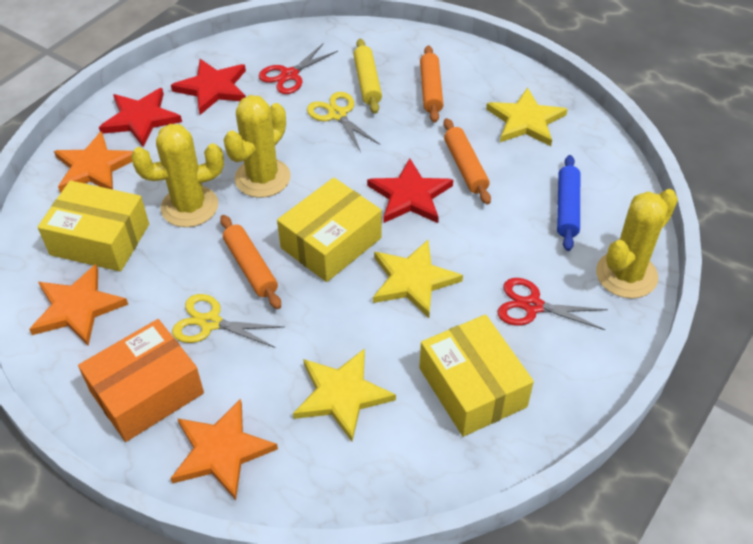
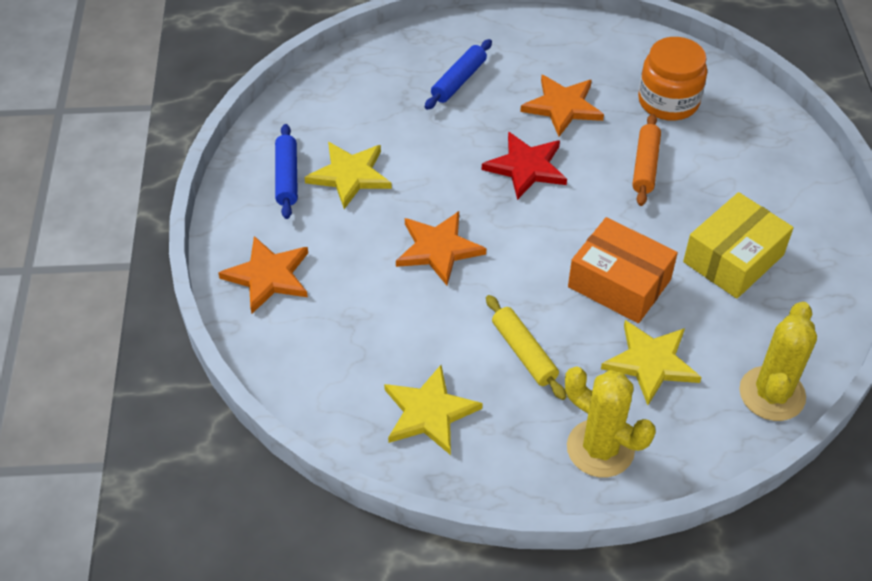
blue rolling pin: 1 -> 2
orange jar: 0 -> 1
orange rolling pin: 3 -> 1
red scissors: 2 -> 0
red star: 3 -> 1
yellow box: 3 -> 1
yellow cactus: 3 -> 2
yellow scissors: 2 -> 0

